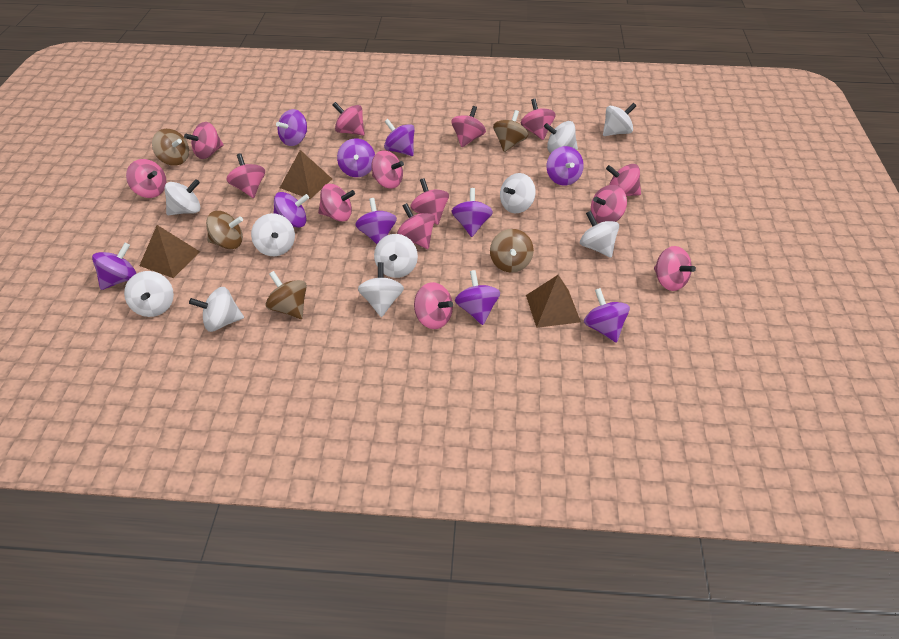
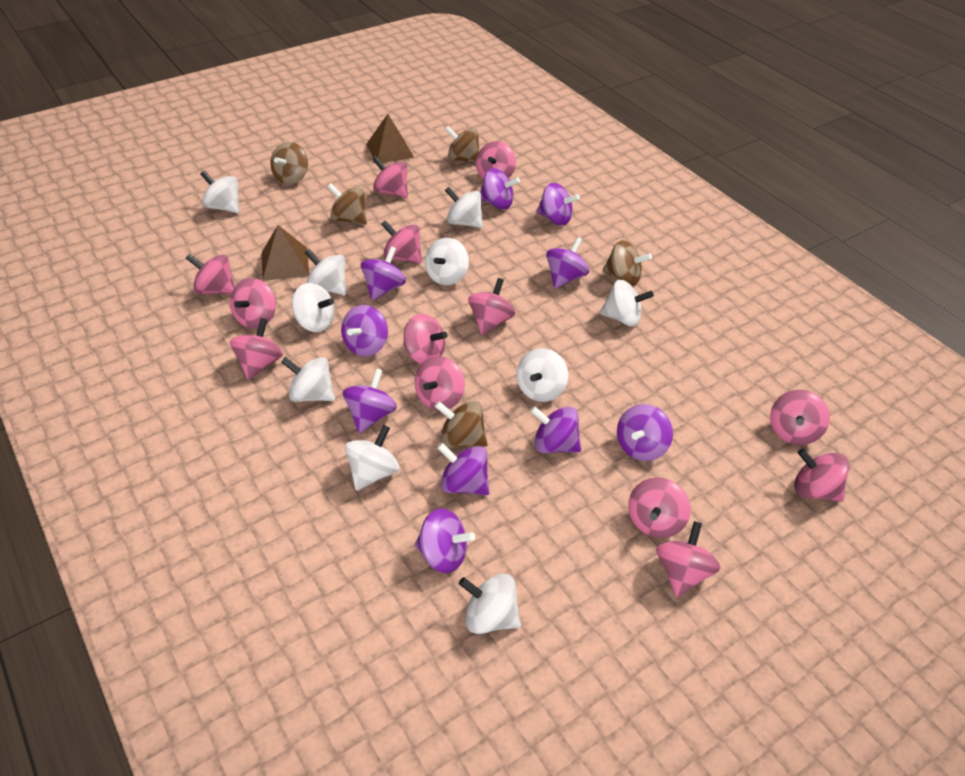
brown pyramid: 3 -> 2
pink spinning top: 14 -> 13

